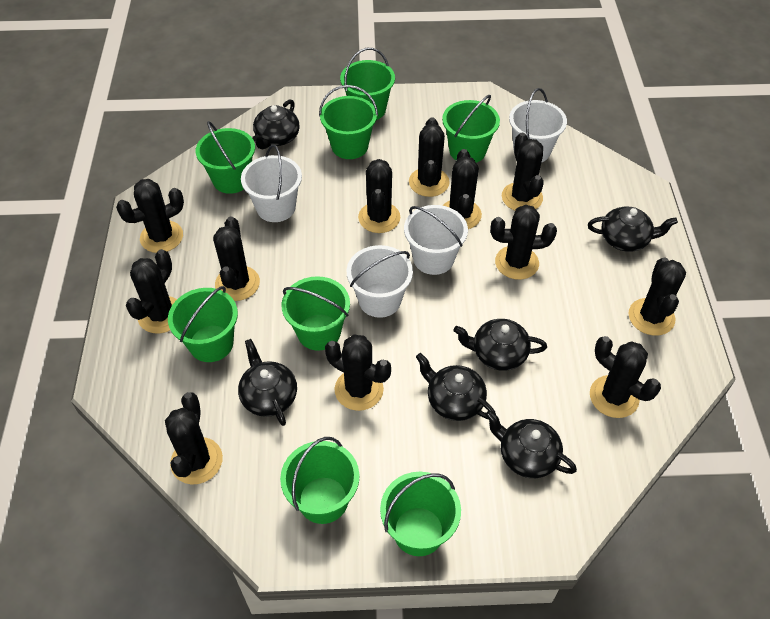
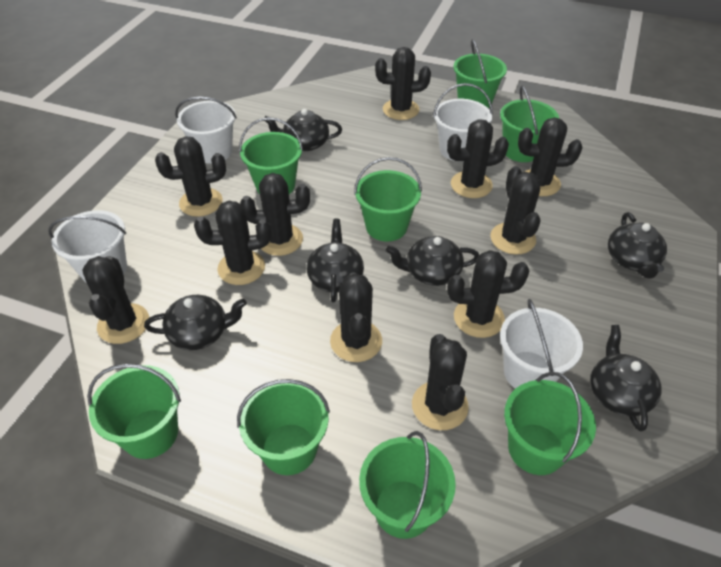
black cactus: 12 -> 11

